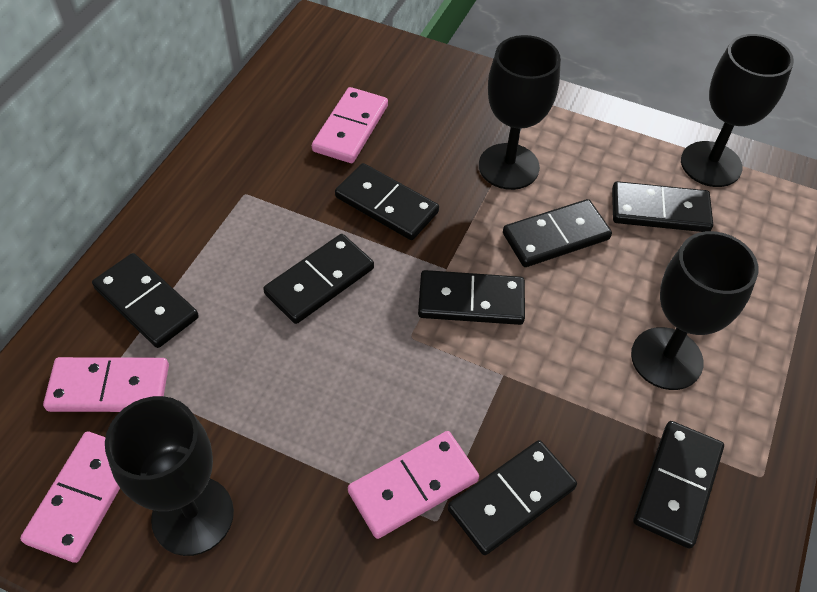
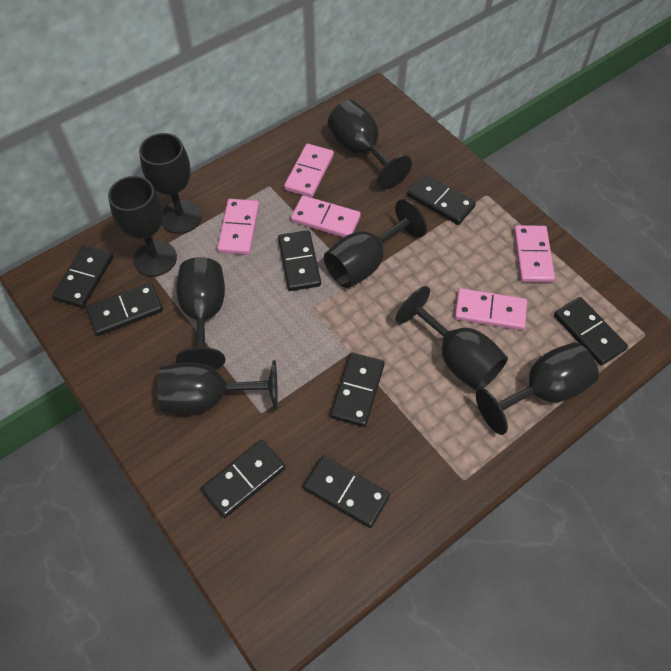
black goblet: 4 -> 8
pink domino: 4 -> 5

